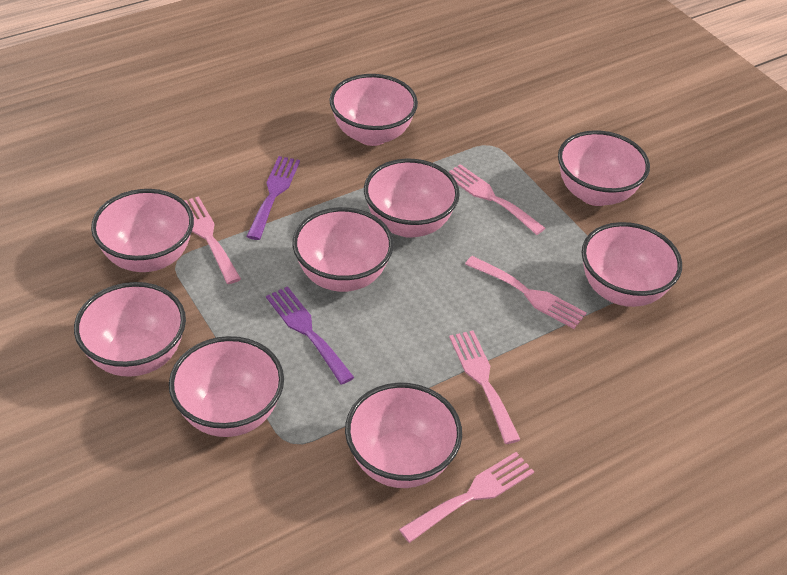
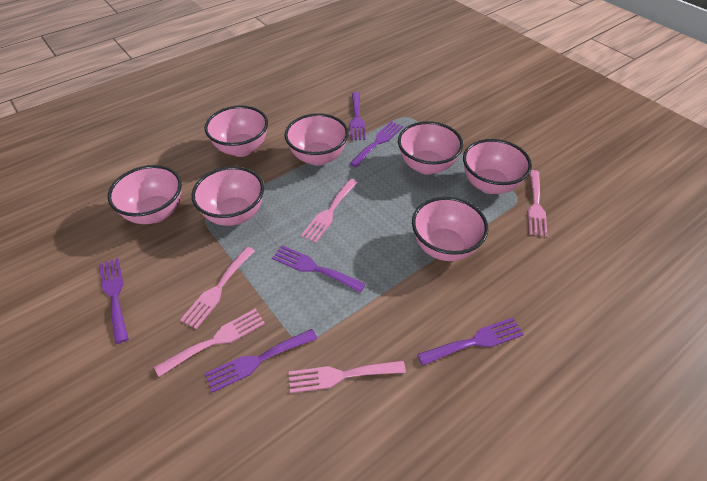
pink bowl: 9 -> 7
purple fork: 2 -> 6

